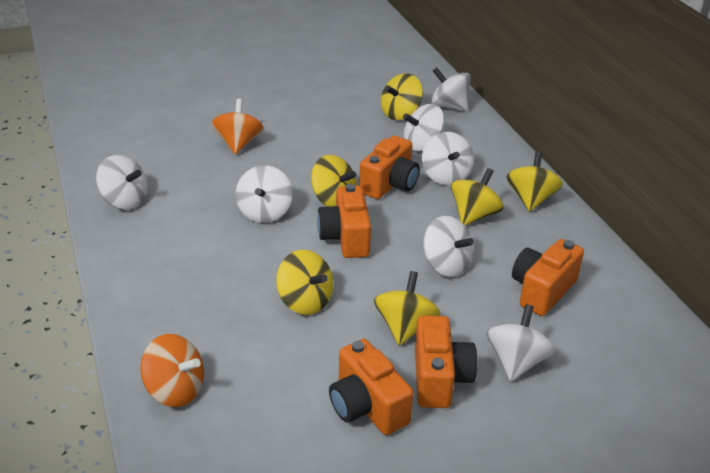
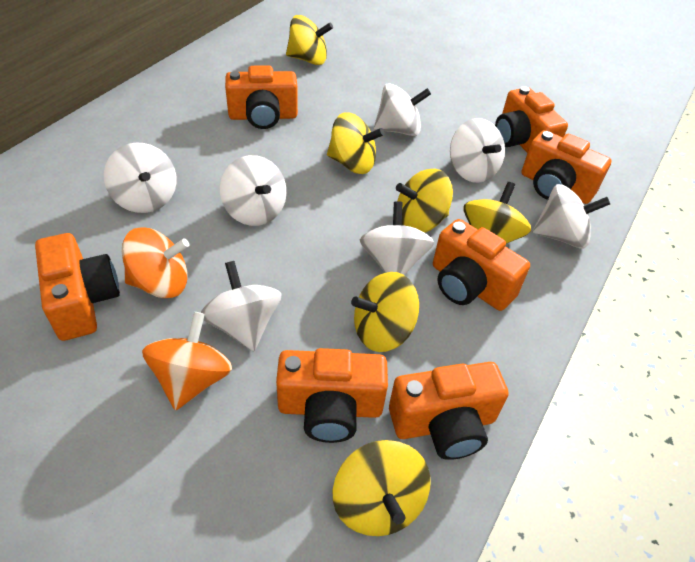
orange camera: 5 -> 7

